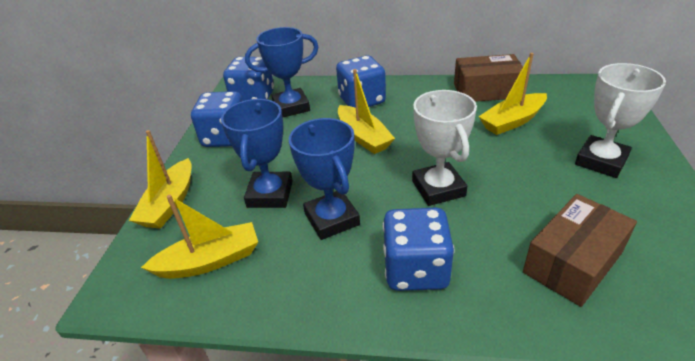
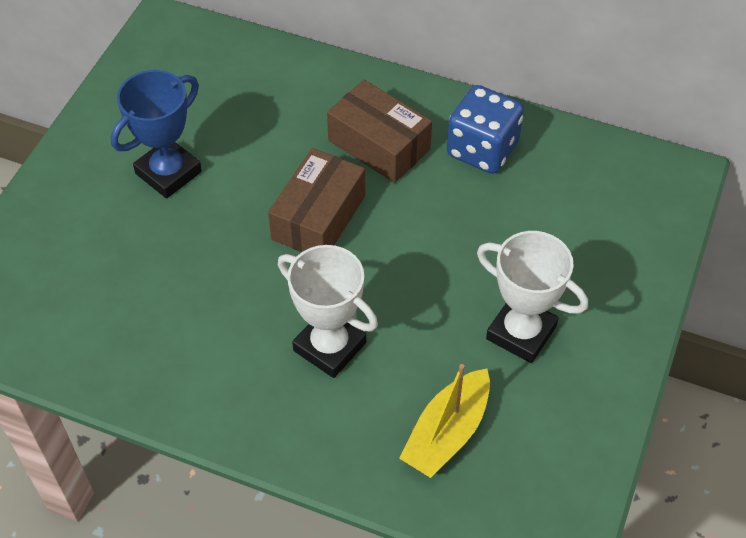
blue dice: 4 -> 1
blue trophy: 3 -> 1
yellow boat: 4 -> 1

